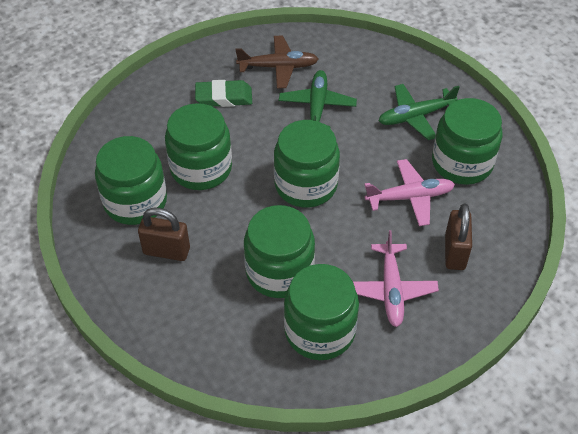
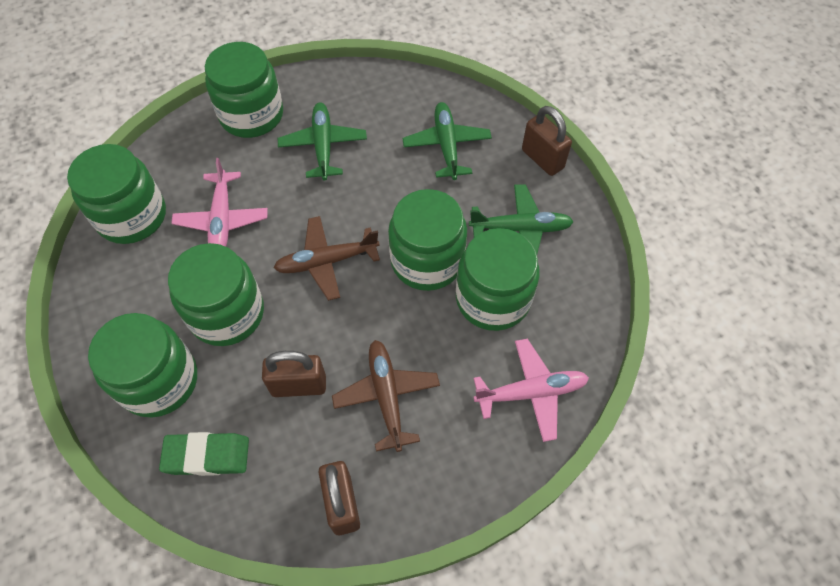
brown padlock: 2 -> 3
brown plane: 1 -> 2
green plane: 2 -> 3

